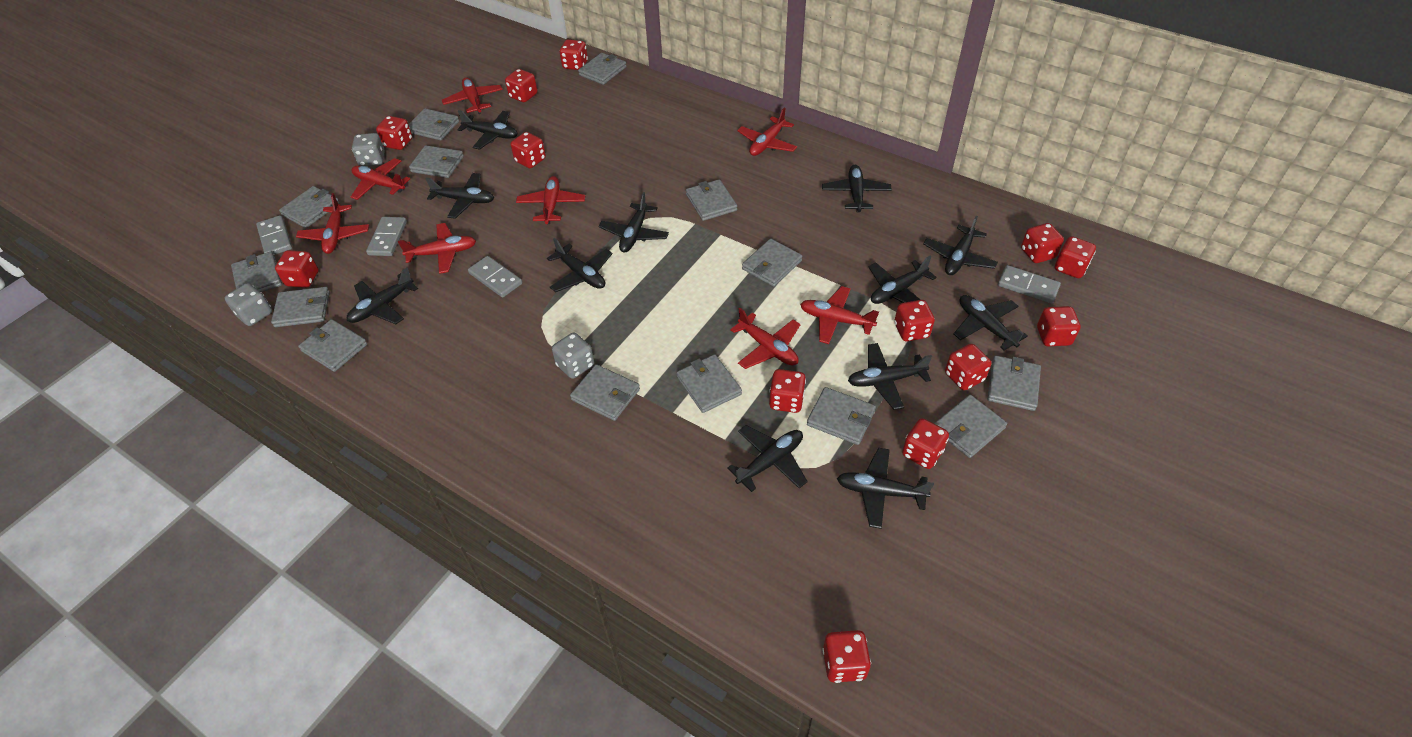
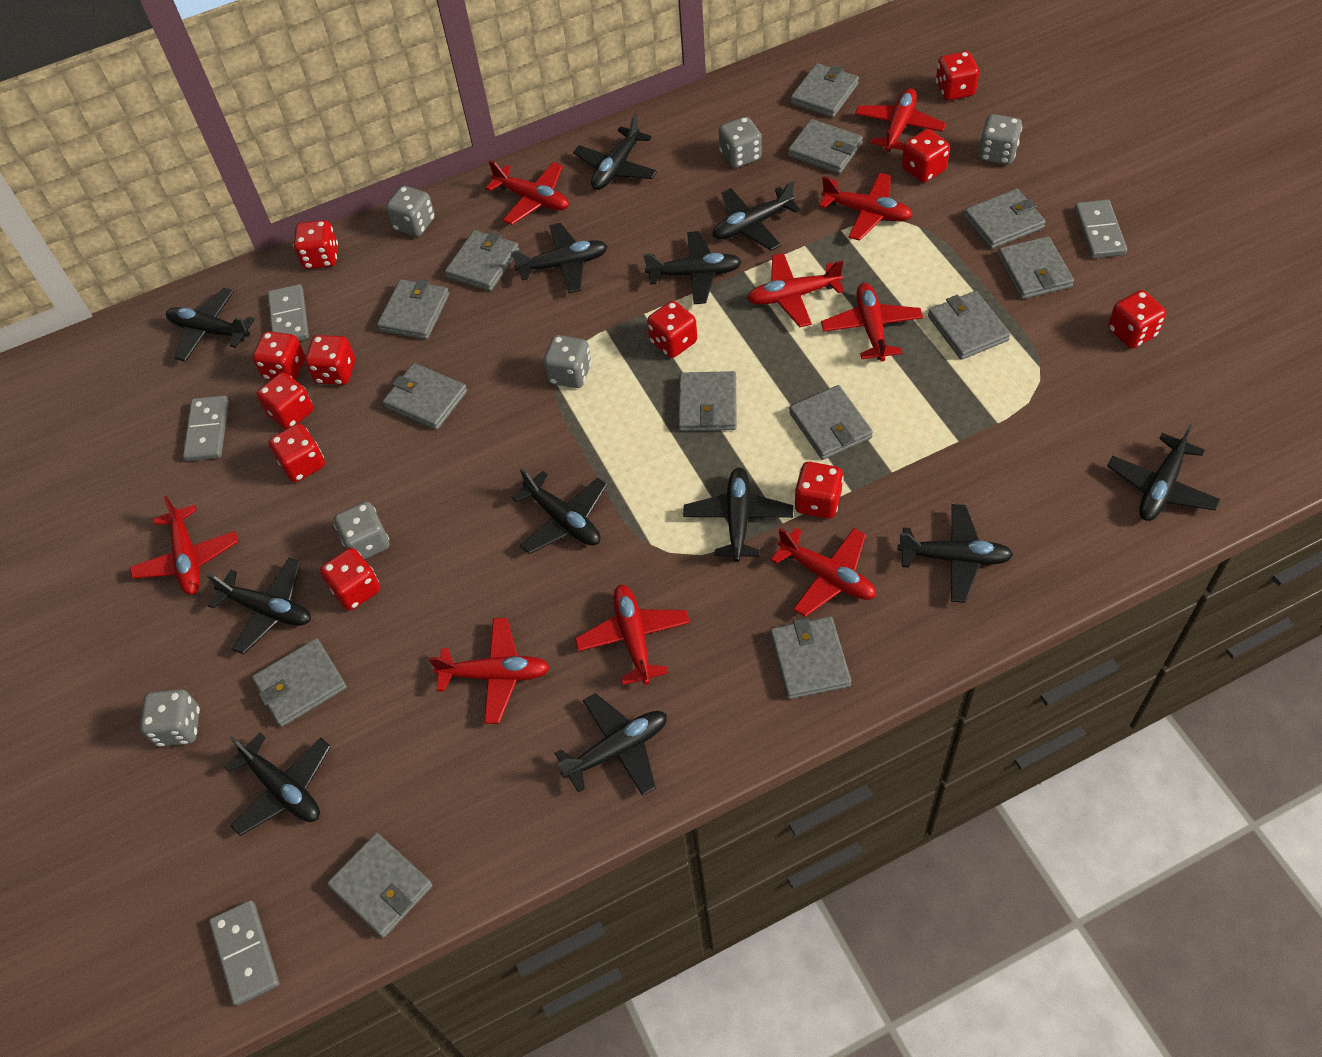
grey dice: 3 -> 6
grey wallet: 14 -> 13
red dice: 13 -> 11
red plane: 8 -> 9

